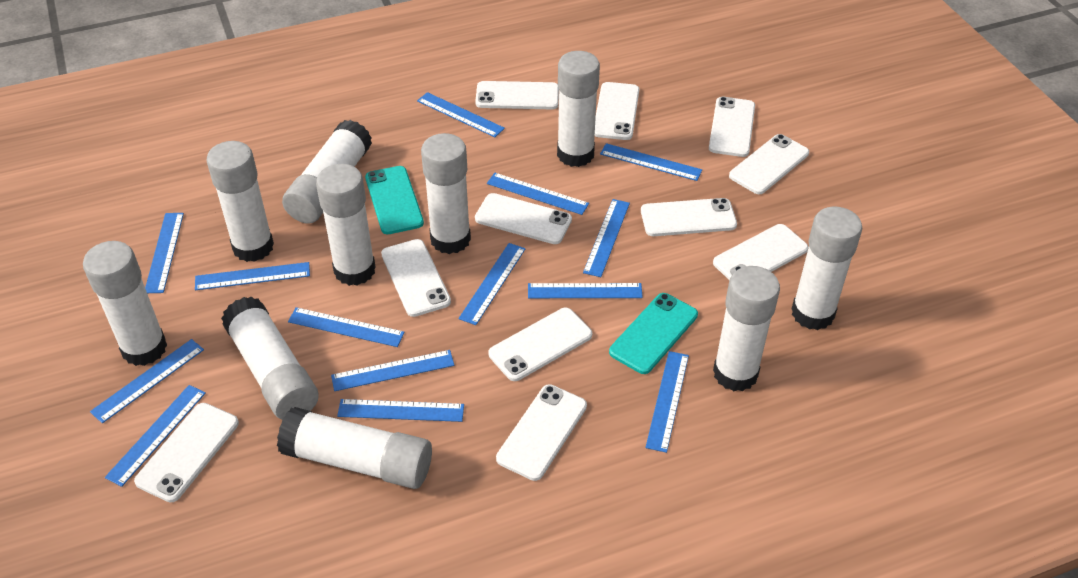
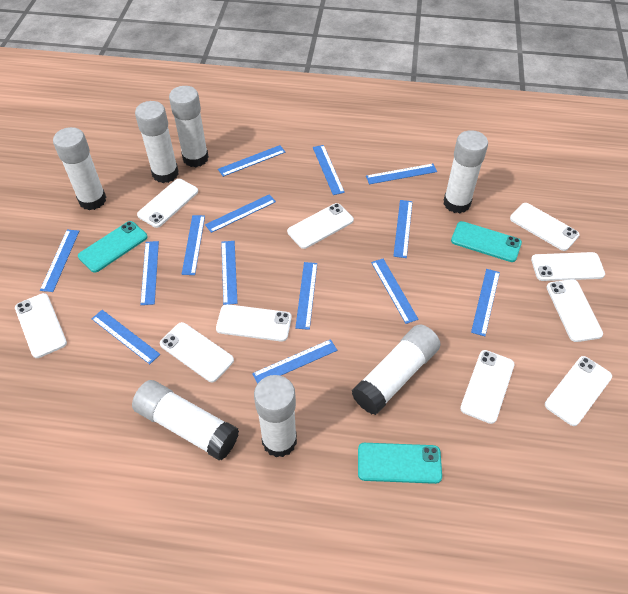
turquoise phone: 2 -> 3
white glue stick: 10 -> 7
white phone: 11 -> 10

